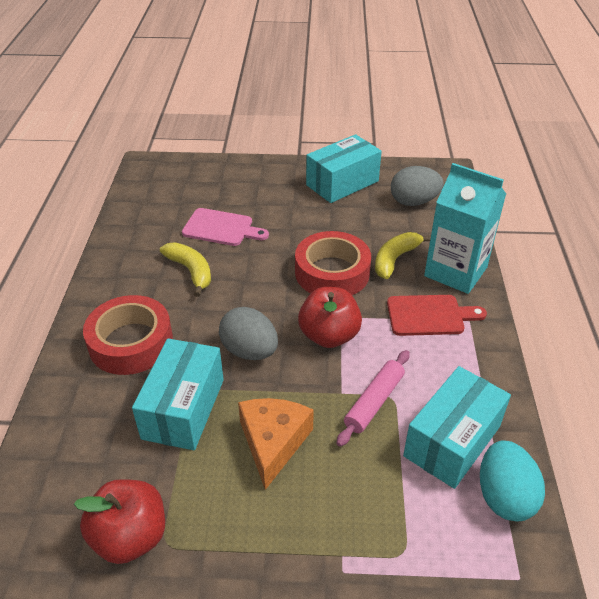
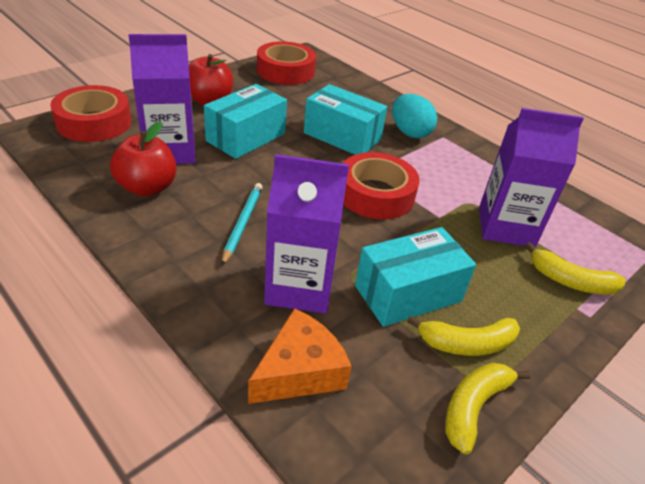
grey egg: 2 -> 0
pink cutting board: 1 -> 0
pink rolling pin: 1 -> 0
purple carton: 0 -> 3
red cutting board: 1 -> 0
red tape: 2 -> 3
turquoise carton: 1 -> 0
turquoise pencil: 0 -> 1
yellow banana: 2 -> 3

